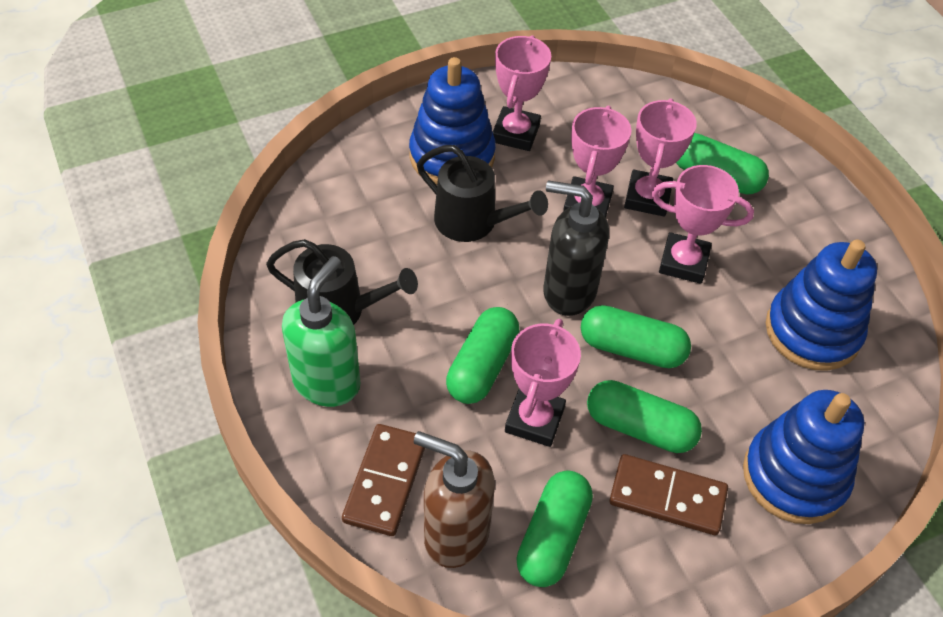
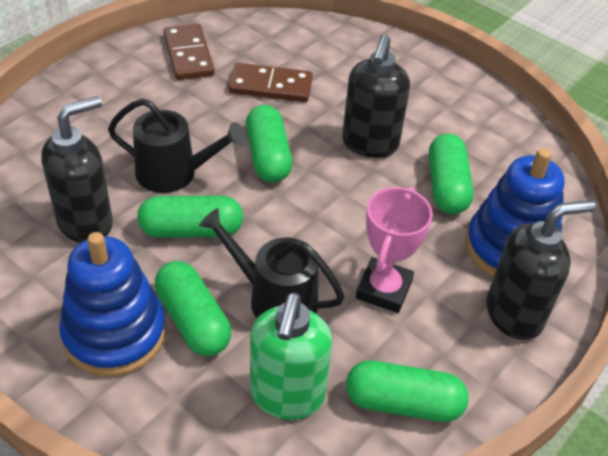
black soap dispenser: 1 -> 3
blue stacking toy: 3 -> 2
brown soap dispenser: 1 -> 0
pink trophy: 5 -> 1

